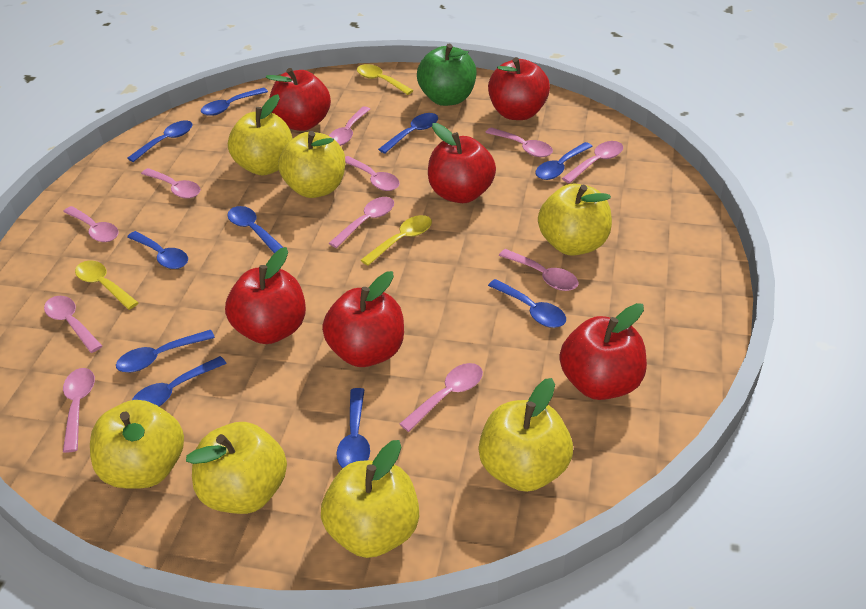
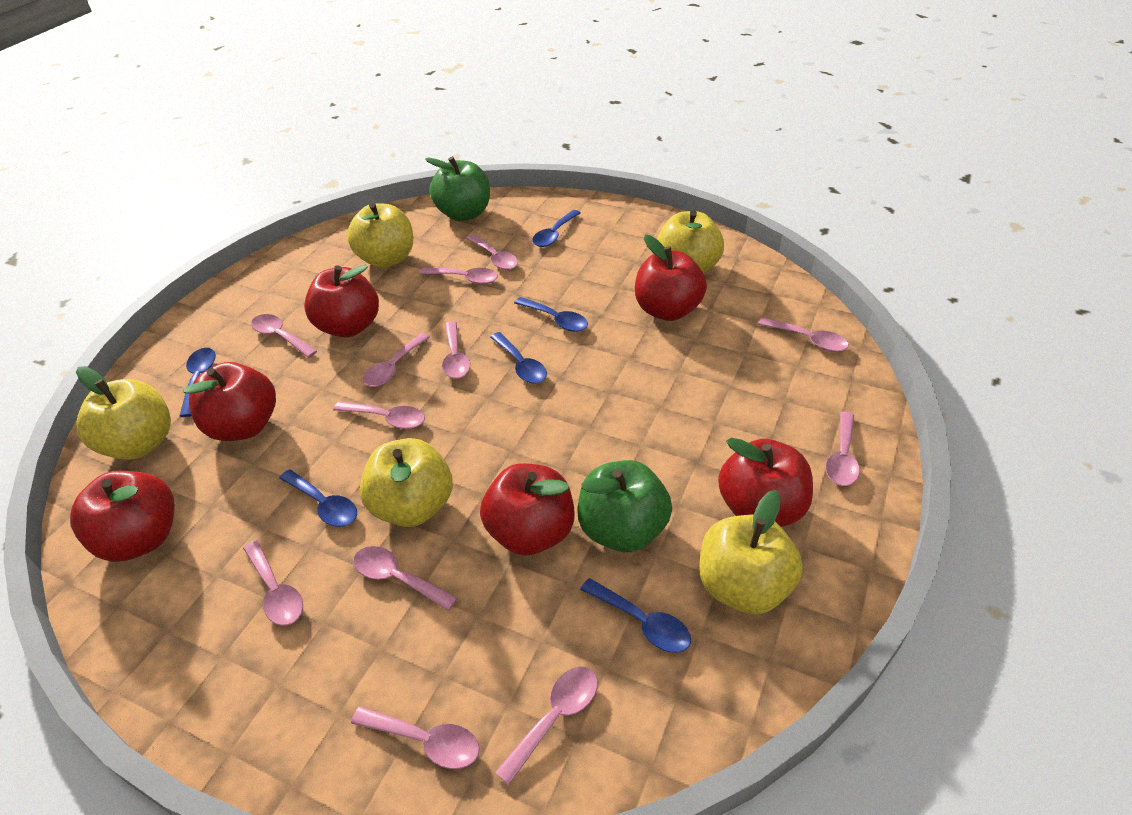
blue spoon: 10 -> 6
green apple: 1 -> 2
pink spoon: 11 -> 12
yellow apple: 7 -> 5
yellow spoon: 3 -> 0

